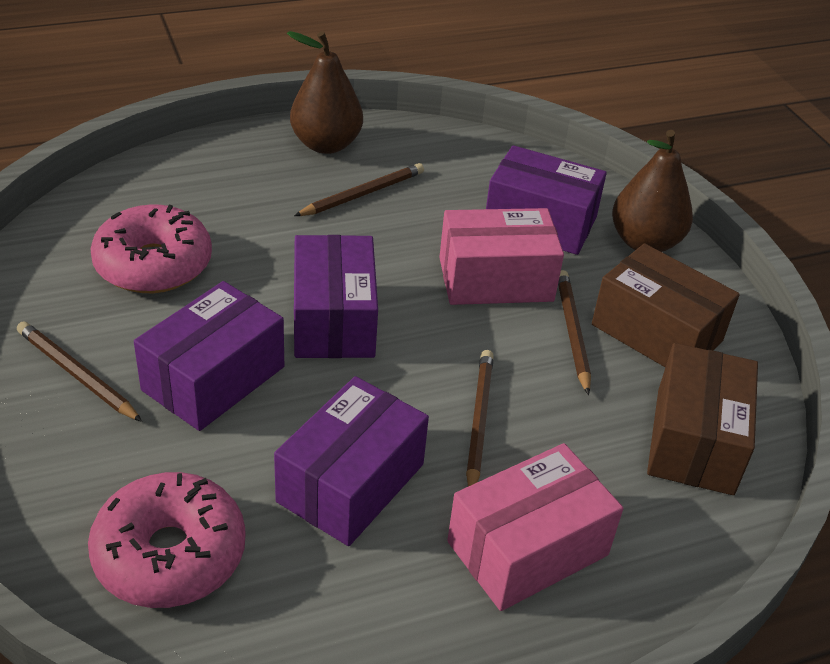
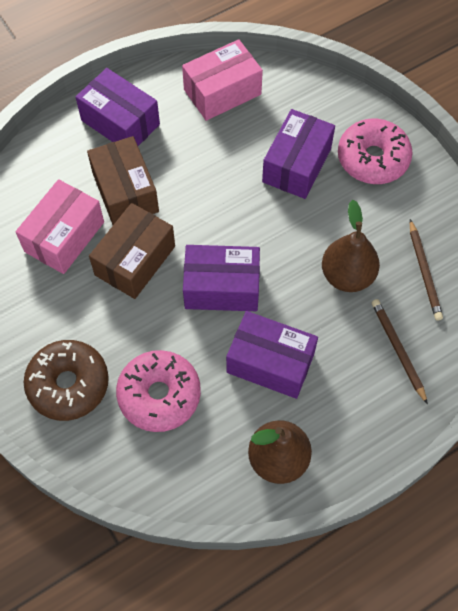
brown donut: 0 -> 1
brown pencil: 4 -> 2

